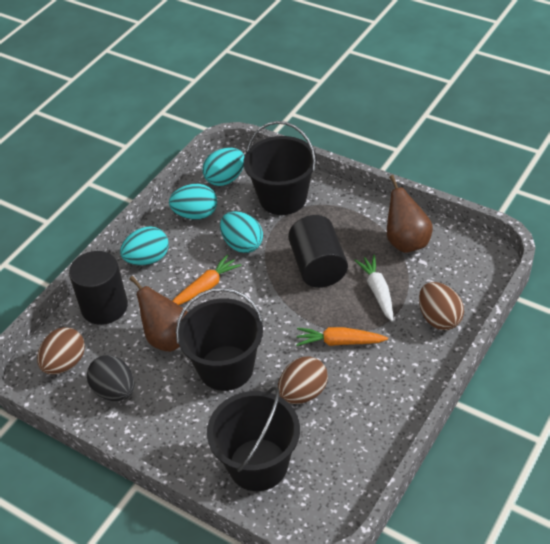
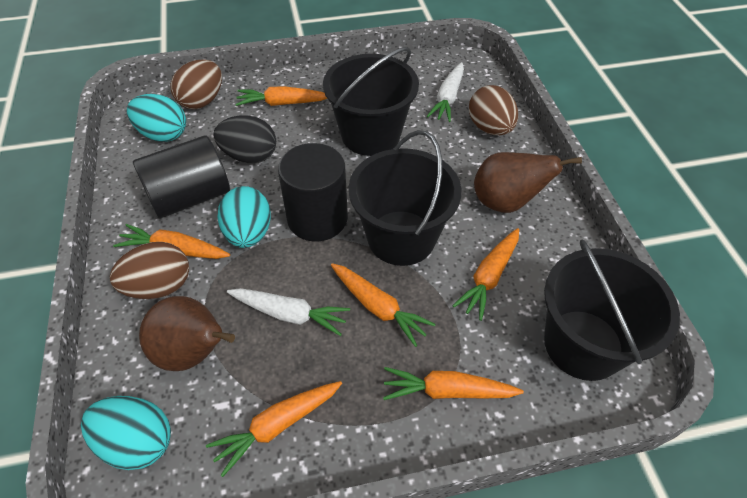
orange carrot: 2 -> 6
turquoise egg: 4 -> 3
white carrot: 1 -> 2

